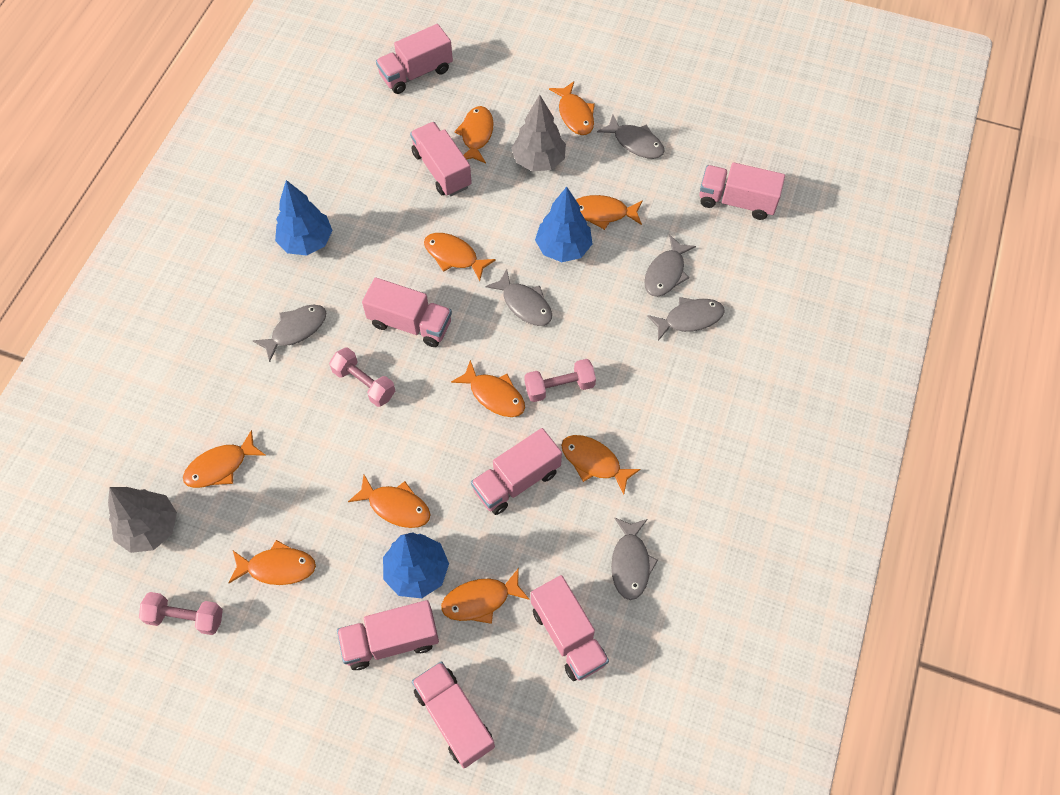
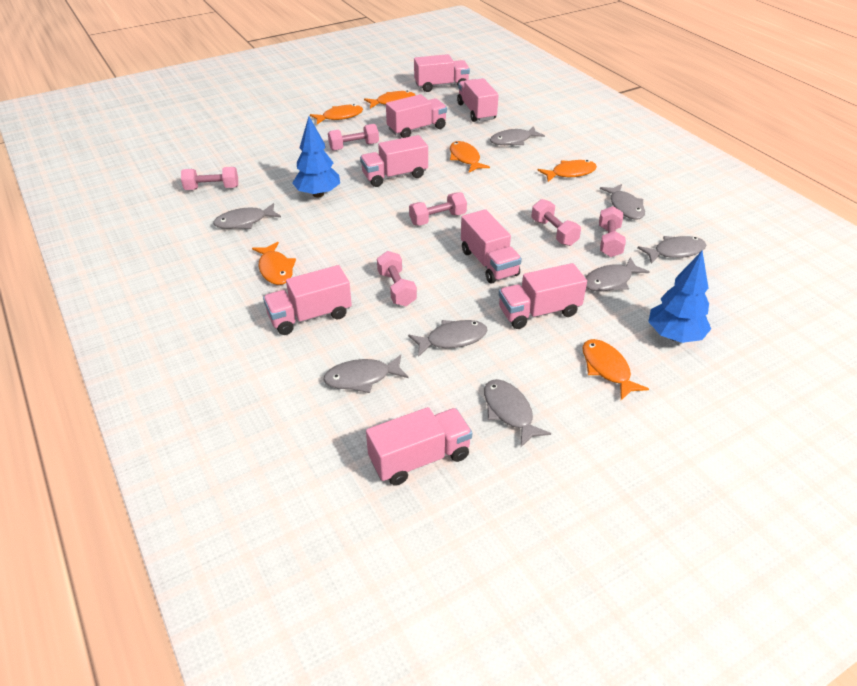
blue tree: 3 -> 2
grey fish: 6 -> 8
grey tree: 2 -> 0
orange fish: 10 -> 6
pink dumbbell: 3 -> 6

